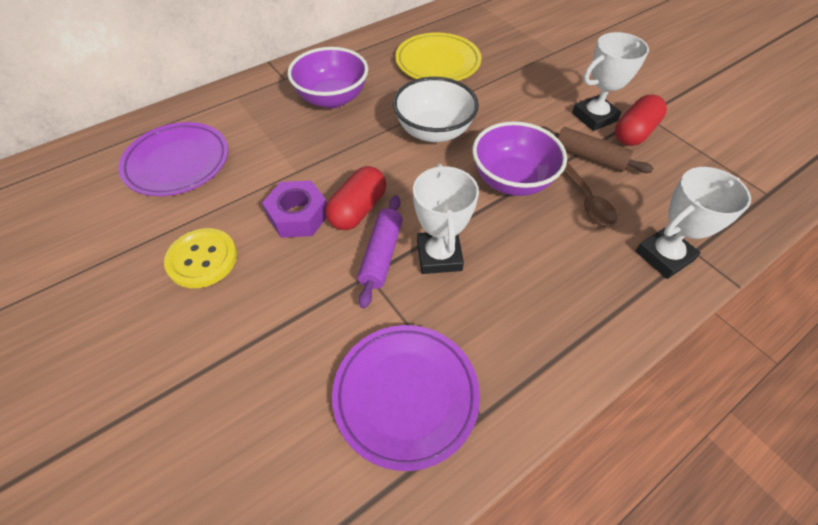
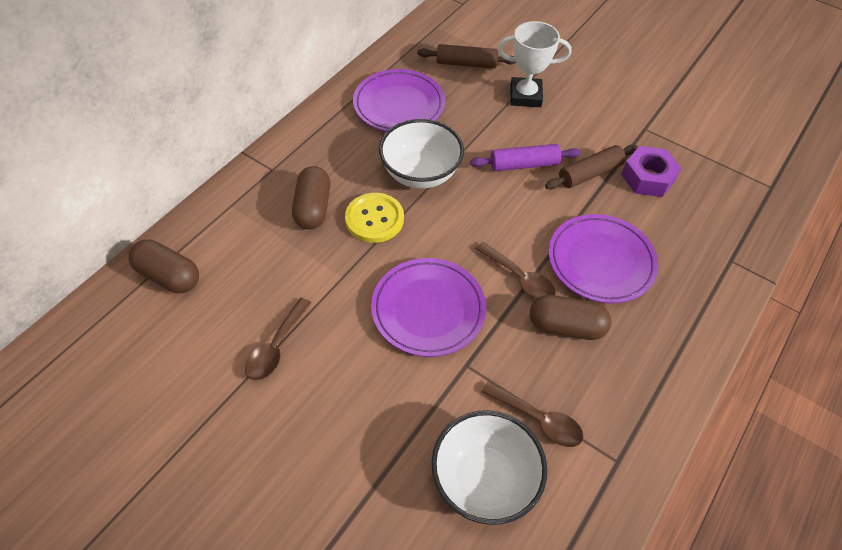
brown capsule: 0 -> 3
brown rolling pin: 1 -> 2
brown spoon: 1 -> 3
purple bowl: 2 -> 0
purple plate: 2 -> 3
red capsule: 2 -> 0
white bowl: 1 -> 2
white trophy: 3 -> 1
yellow plate: 1 -> 0

